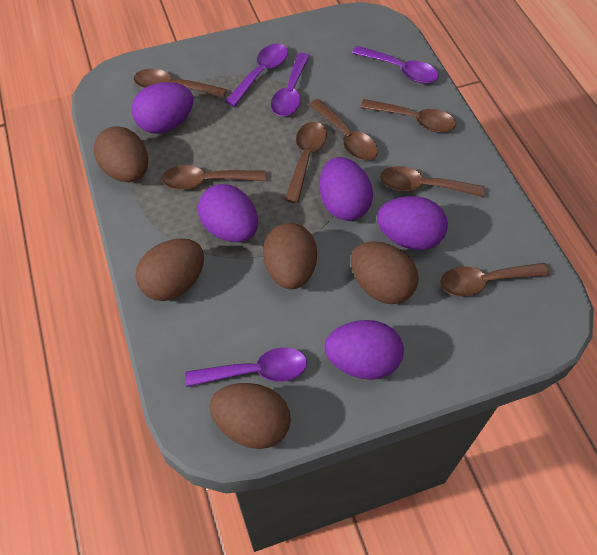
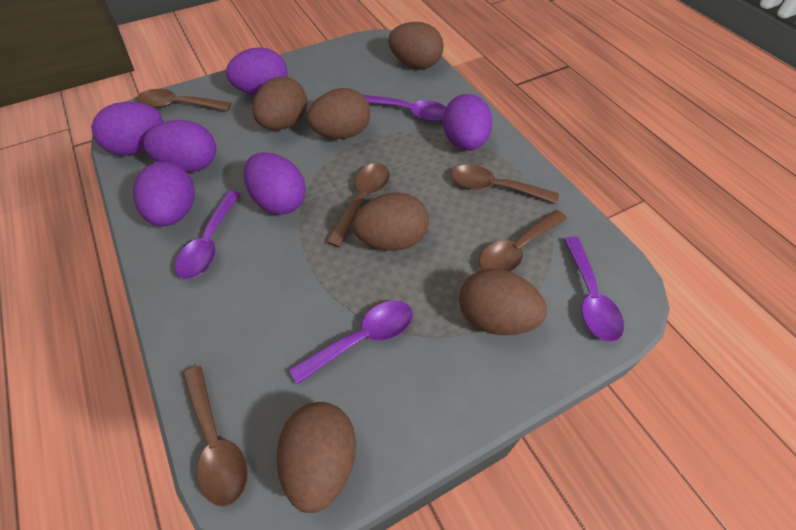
brown egg: 5 -> 6
brown spoon: 7 -> 5
purple egg: 5 -> 6

